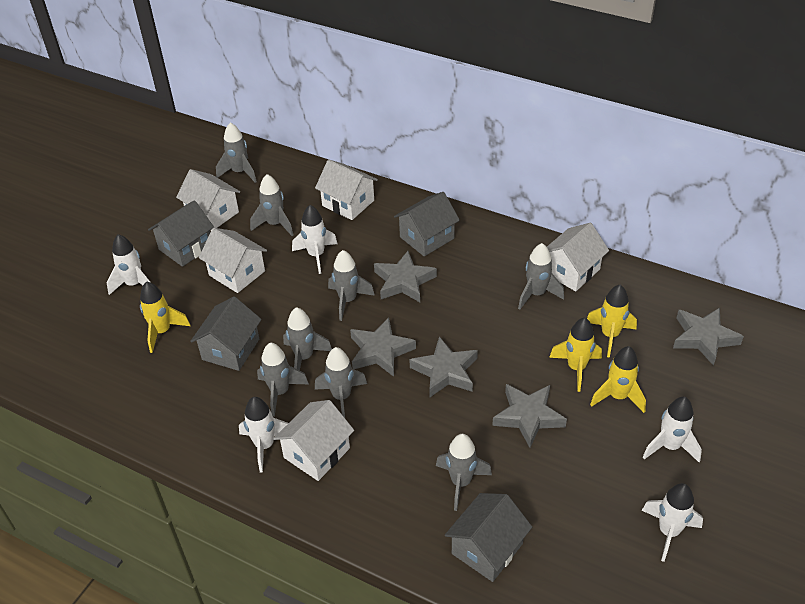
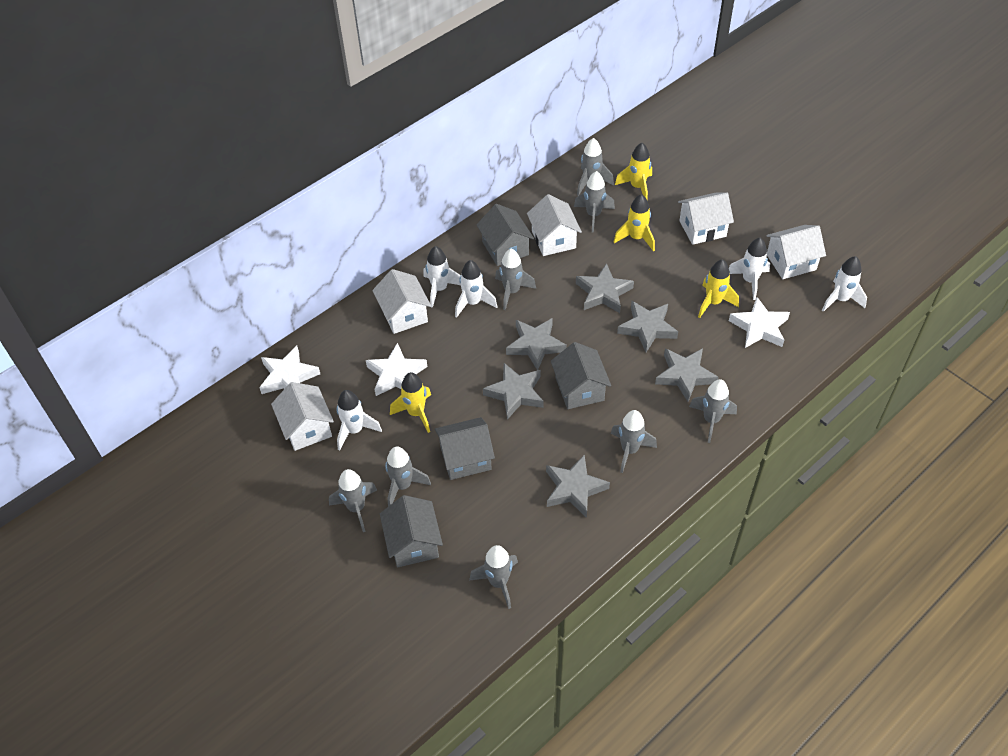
grey star: 5 -> 6
white star: 0 -> 3

